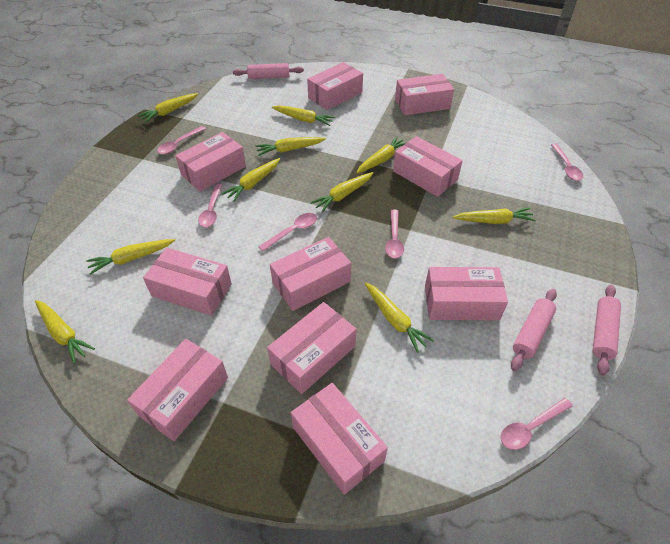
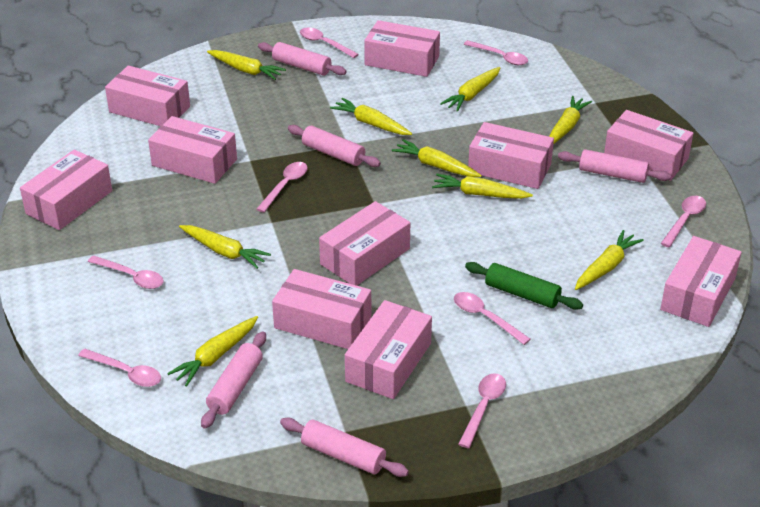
green rolling pin: 0 -> 1
pink rolling pin: 3 -> 5
pink spoon: 6 -> 8
yellow carrot: 10 -> 9

